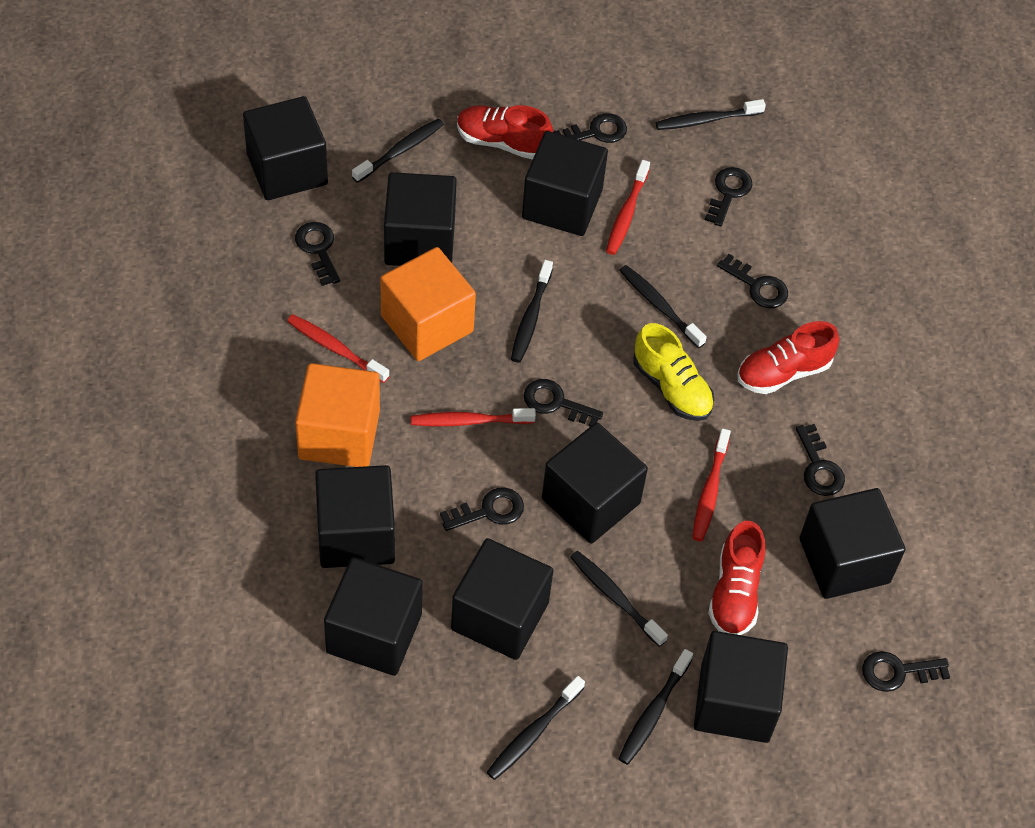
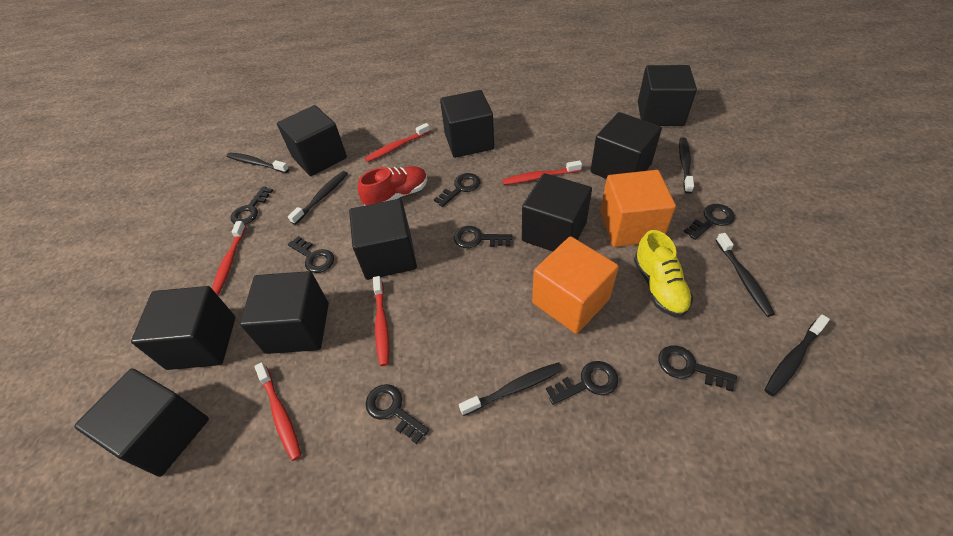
black toothbrush: 7 -> 6
red shoe: 3 -> 1
red toothbrush: 4 -> 5

